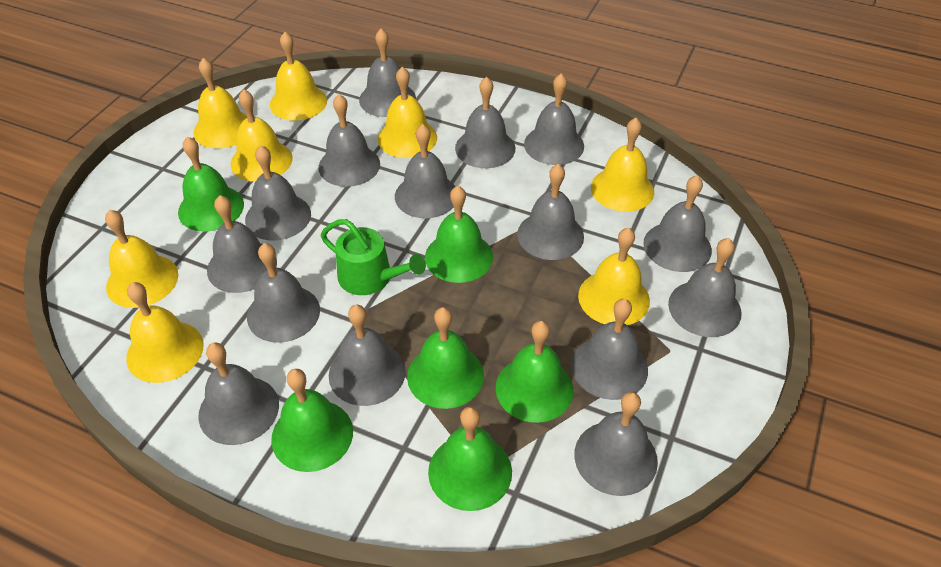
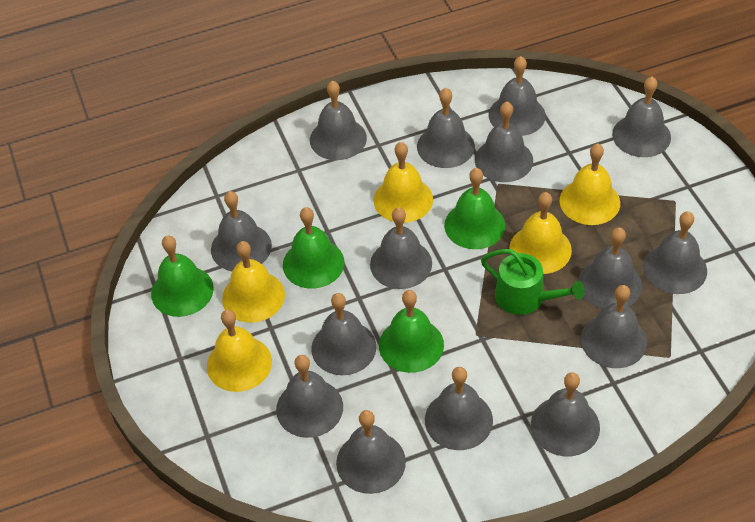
green bell: 6 -> 4
yellow bell: 8 -> 5

